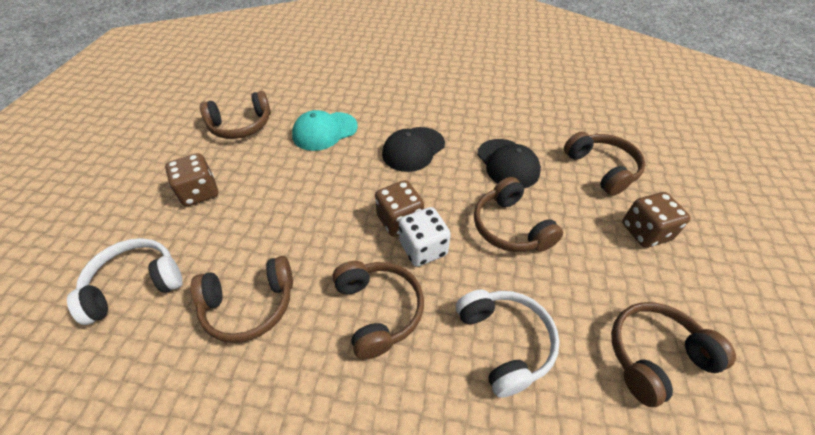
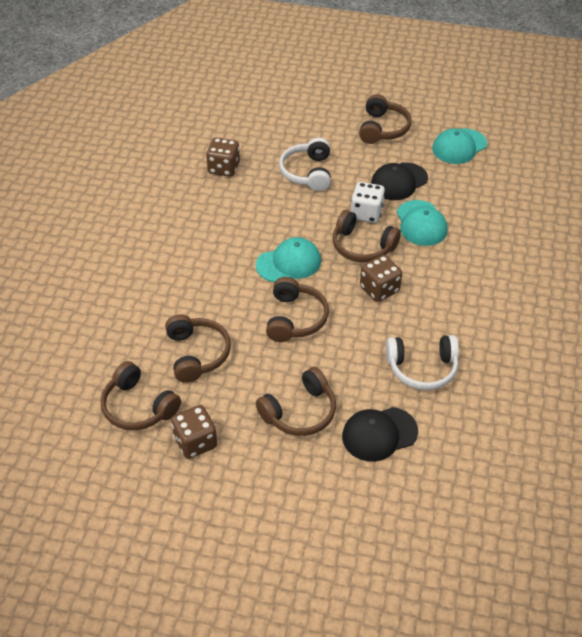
turquoise cap: 1 -> 3

